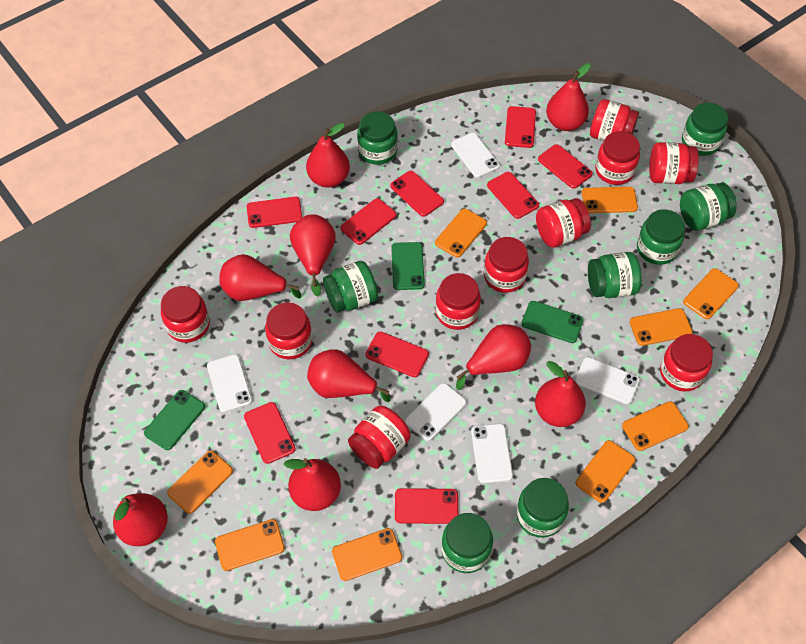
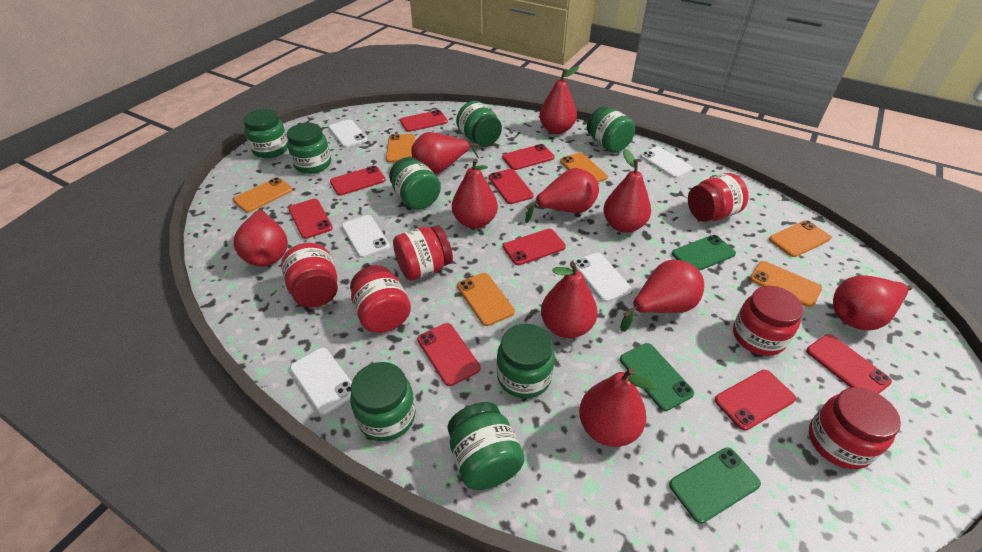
orange phone: 9 -> 6
red jar: 10 -> 6
red pear: 9 -> 10

